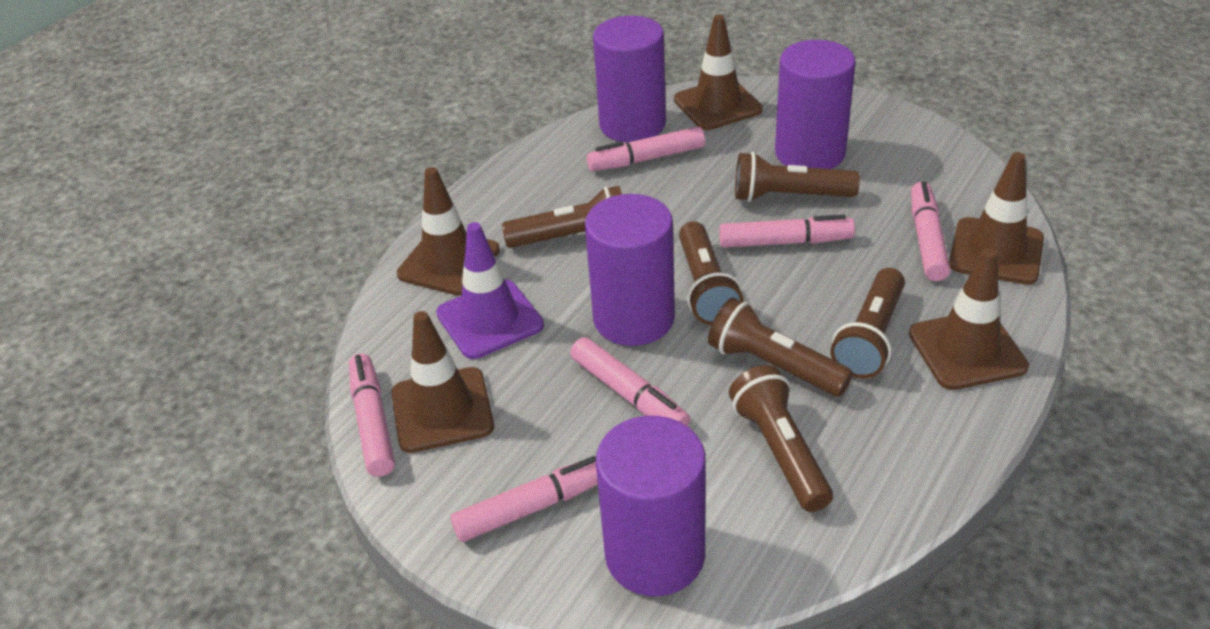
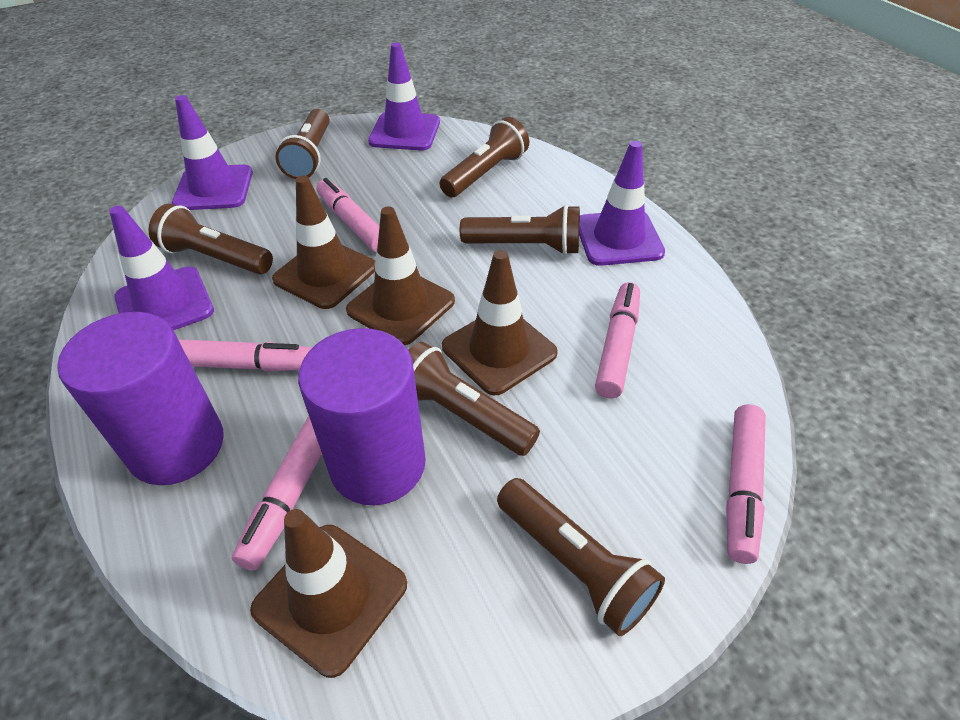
brown traffic cone: 5 -> 4
pink marker: 6 -> 5
purple cylinder: 4 -> 2
purple traffic cone: 1 -> 4

